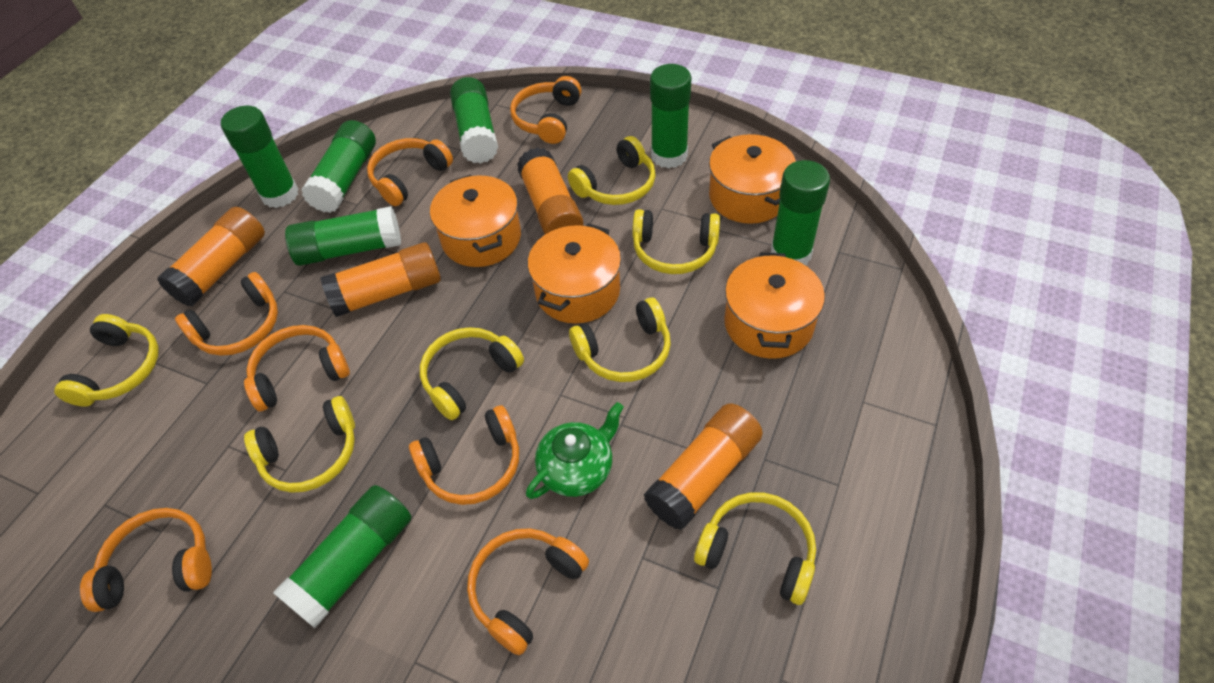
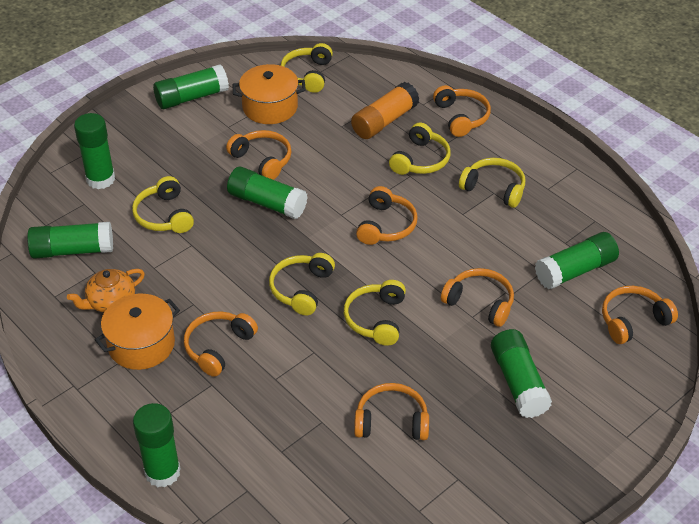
green teapot: 1 -> 0
orange glue stick: 4 -> 1
orange pot: 4 -> 2
orange teapot: 0 -> 1
yellow headphones: 7 -> 6

